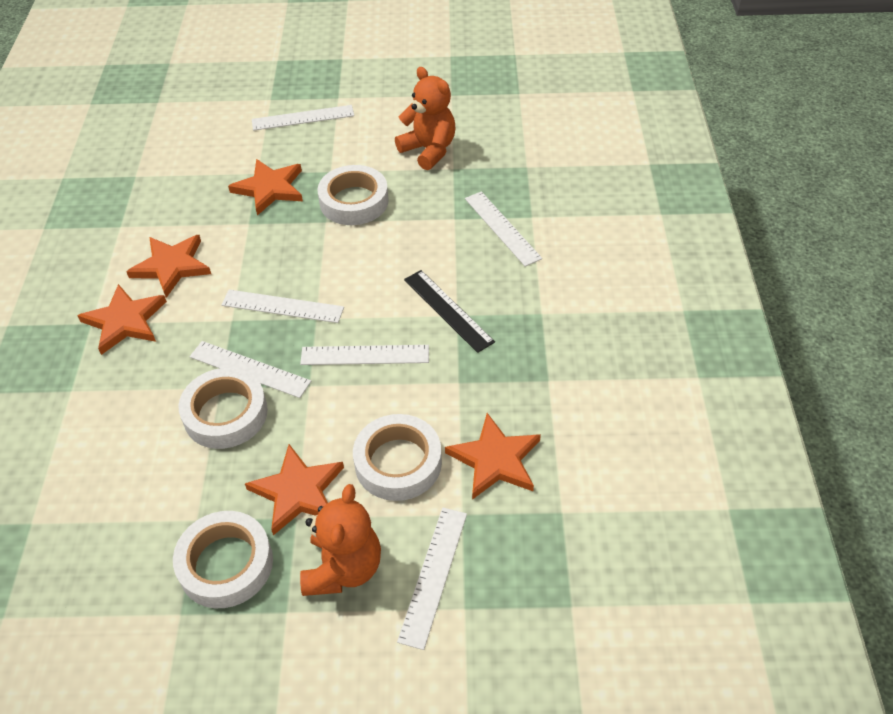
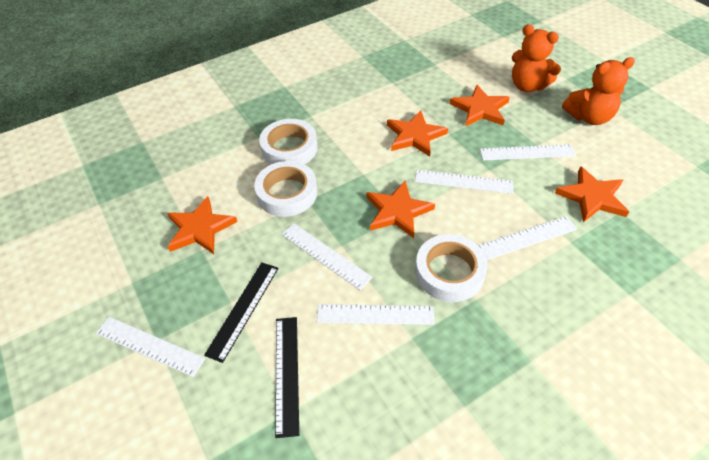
black ruler: 1 -> 2
white tape: 4 -> 3

